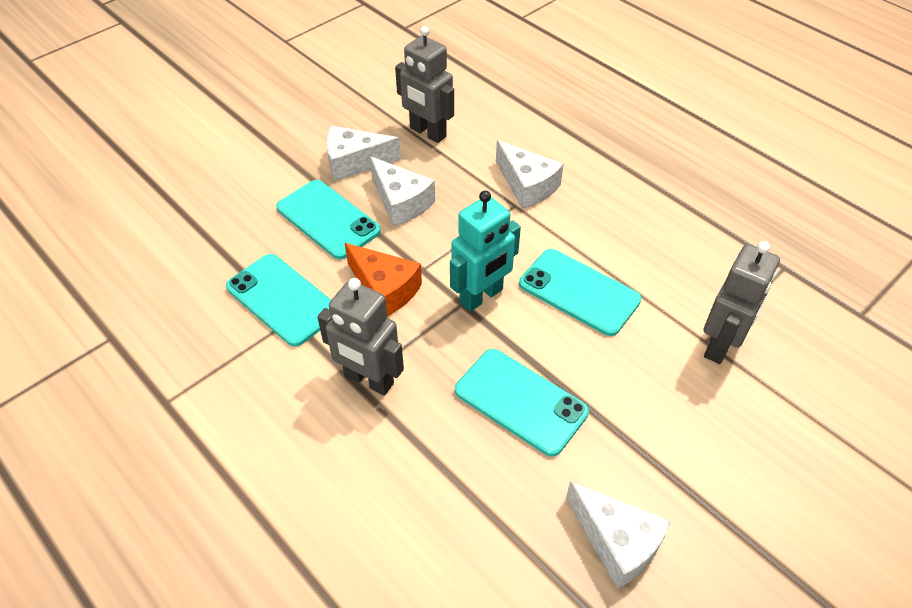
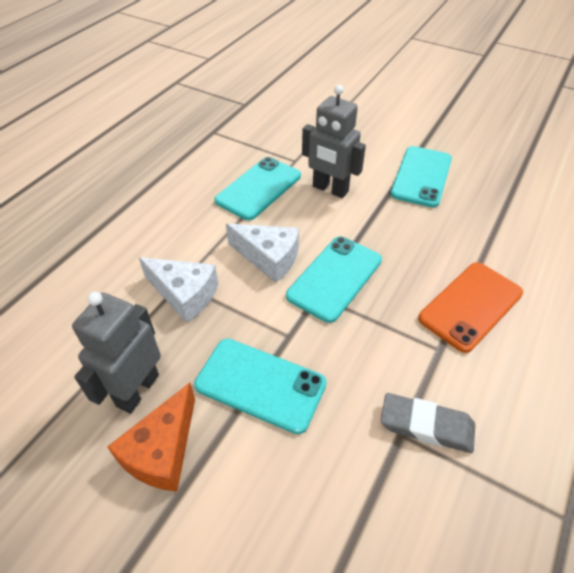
grey eraser: 0 -> 1
grey robot: 3 -> 2
orange phone: 0 -> 1
turquoise robot: 1 -> 0
white cheese: 4 -> 2

